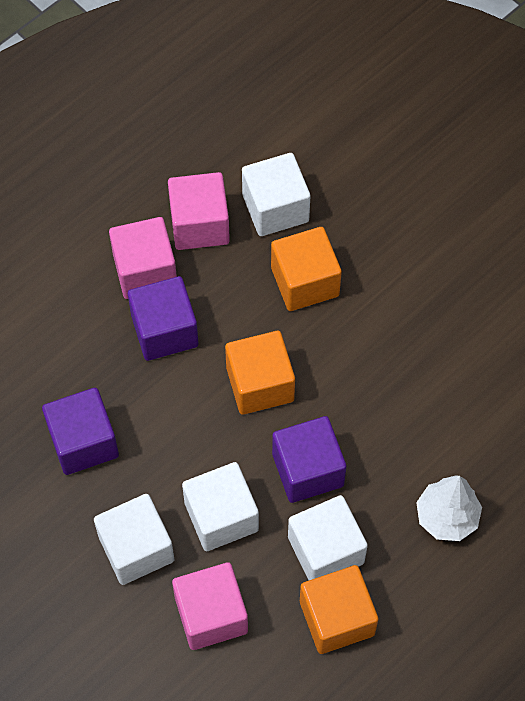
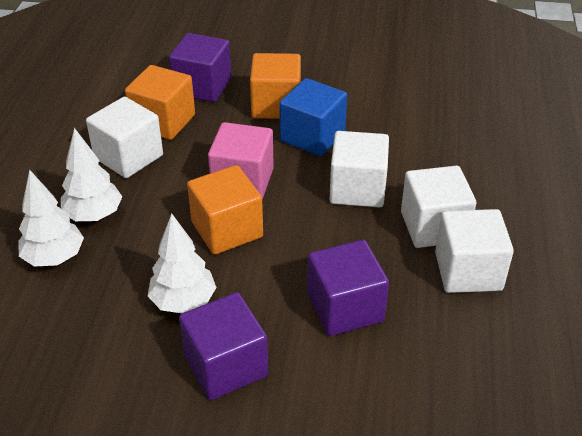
blue cube: 0 -> 1
pink cube: 3 -> 1
white tree: 1 -> 3

